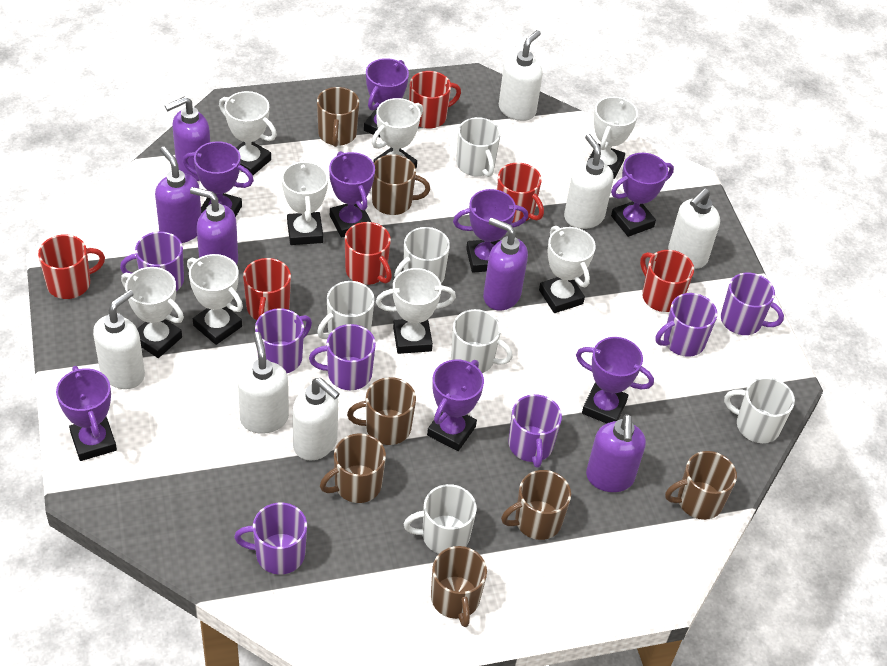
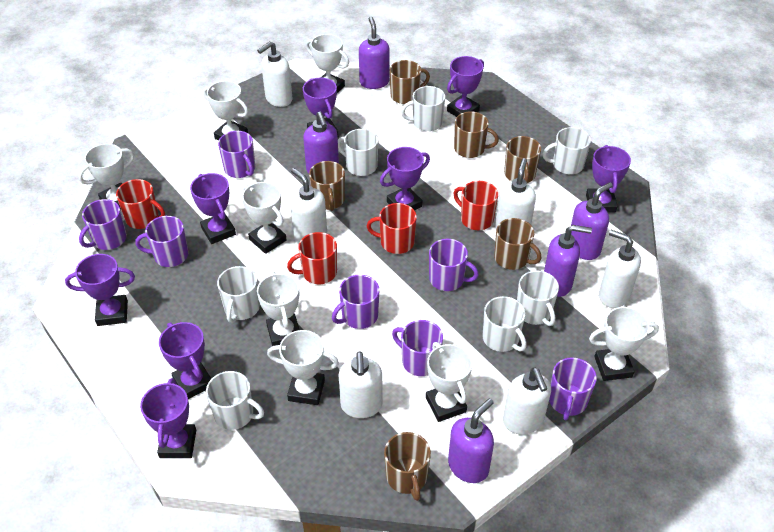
brown mug: 7 -> 6
red mug: 6 -> 4
white mug: 6 -> 7

